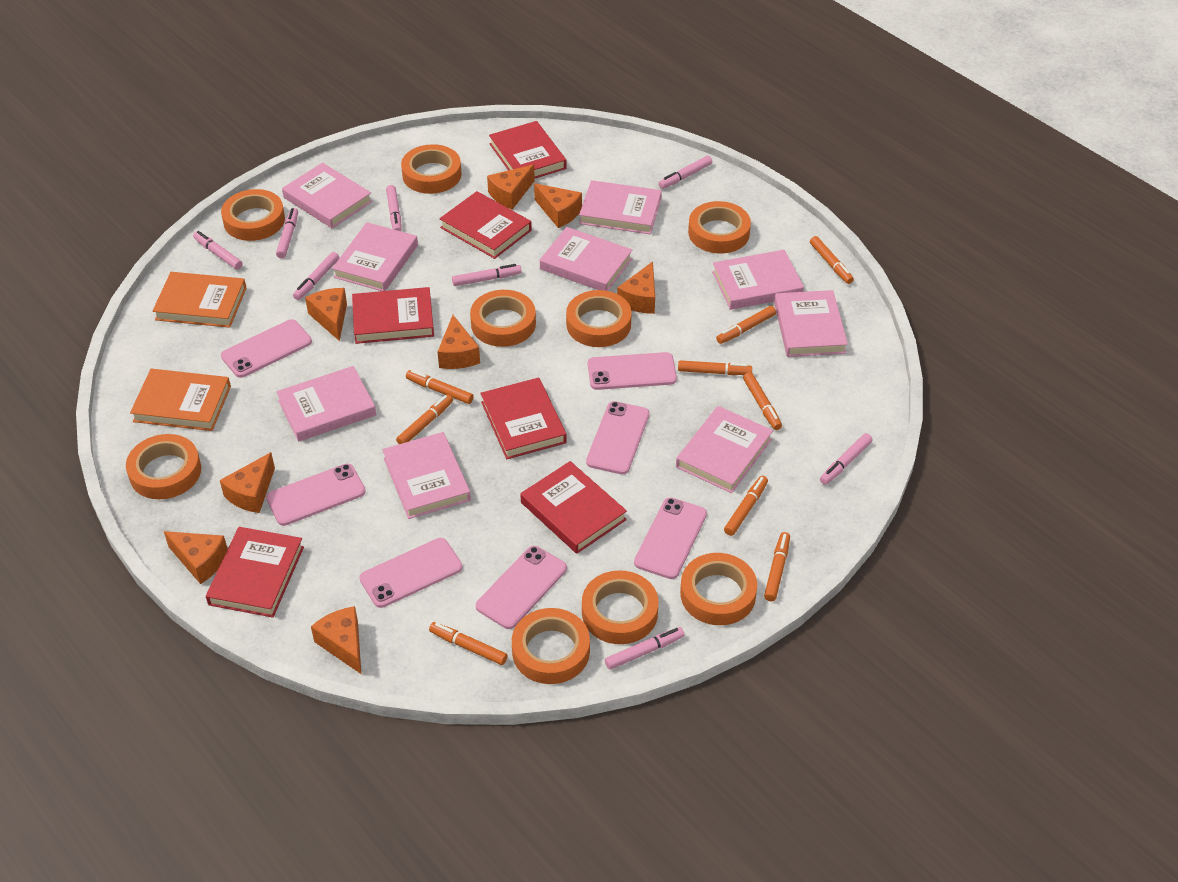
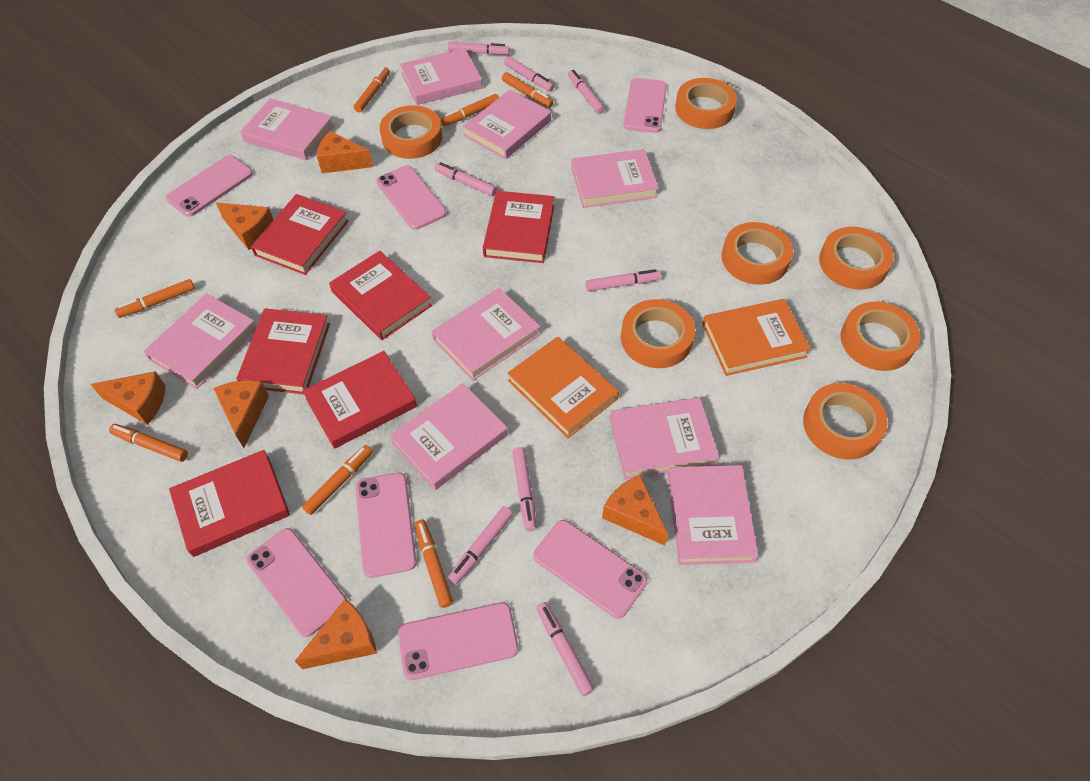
orange cheese: 8 -> 6
orange marker: 9 -> 7
orange tape: 9 -> 7

